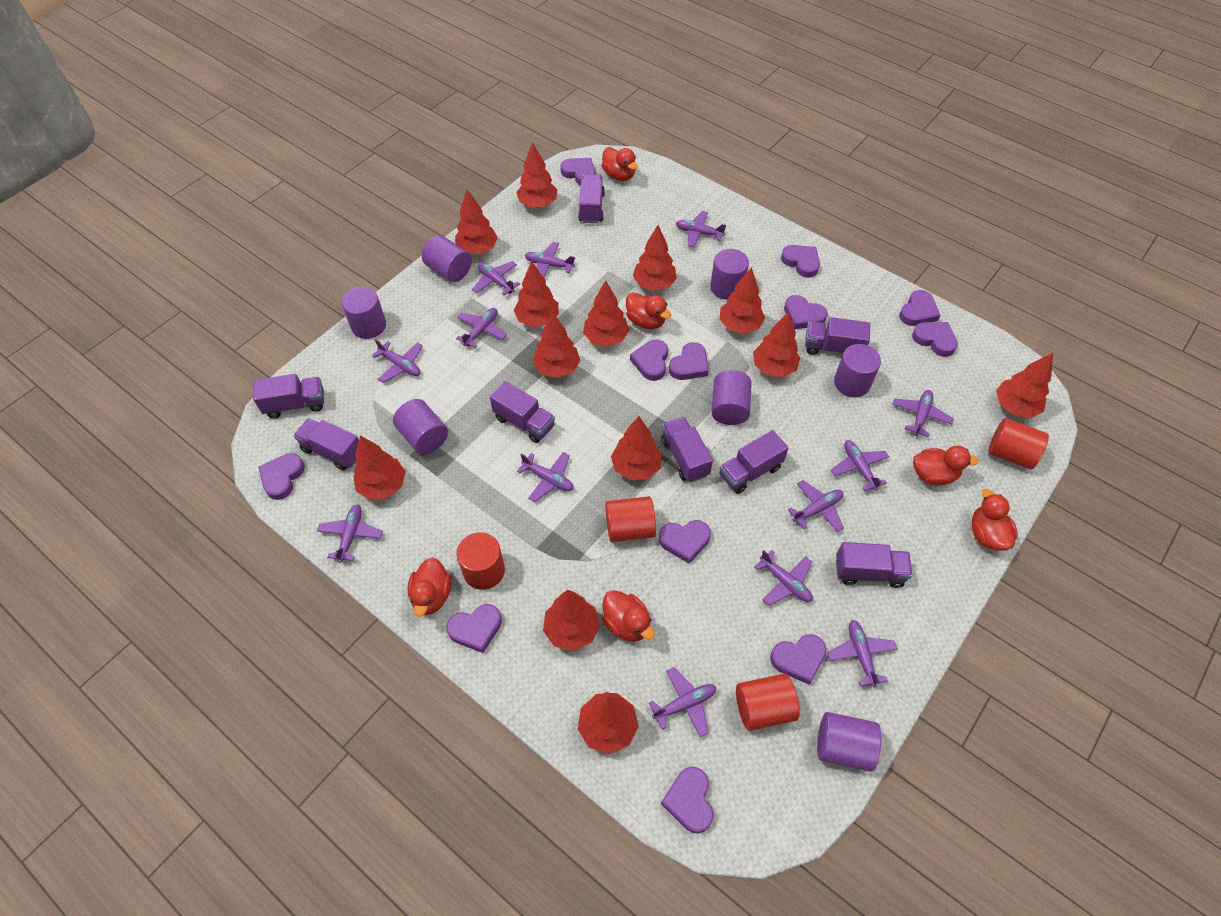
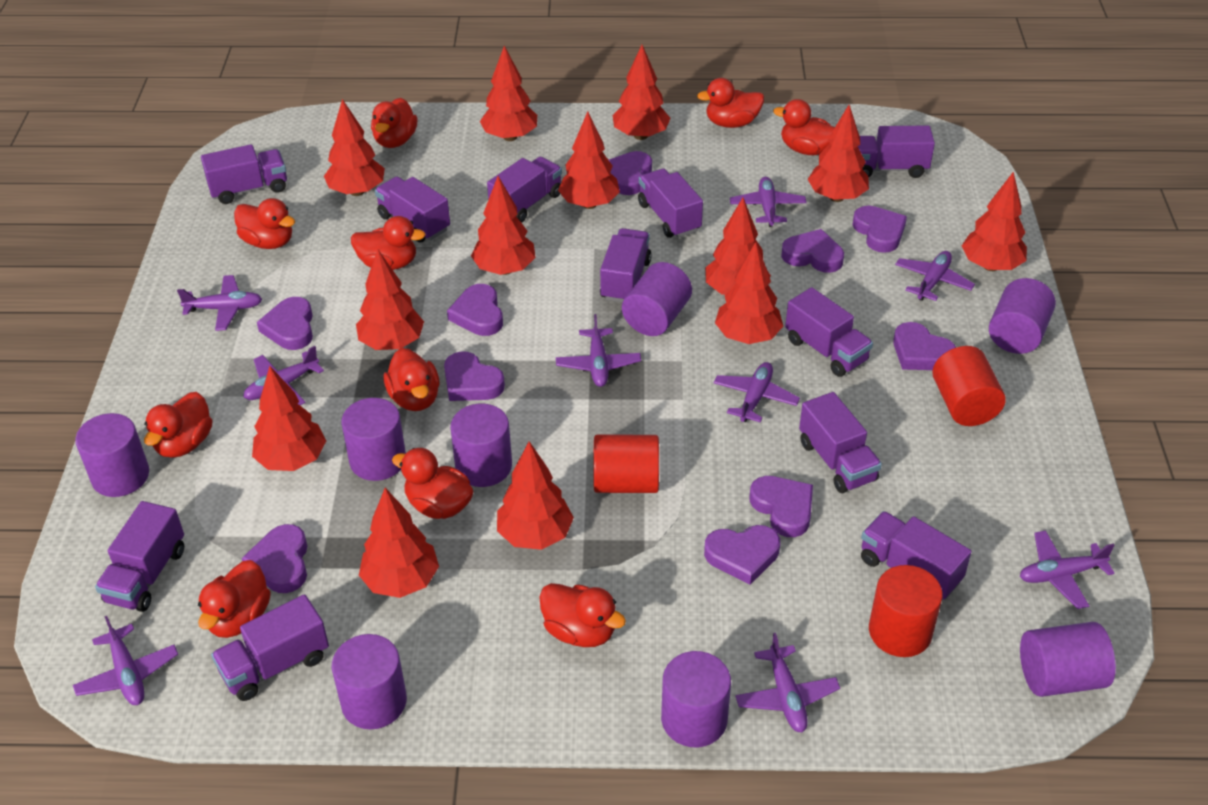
purple cylinder: 7 -> 8
purple heart: 12 -> 10
purple plane: 13 -> 9
purple truck: 8 -> 11
red cylinder: 4 -> 3
red duck: 6 -> 10

